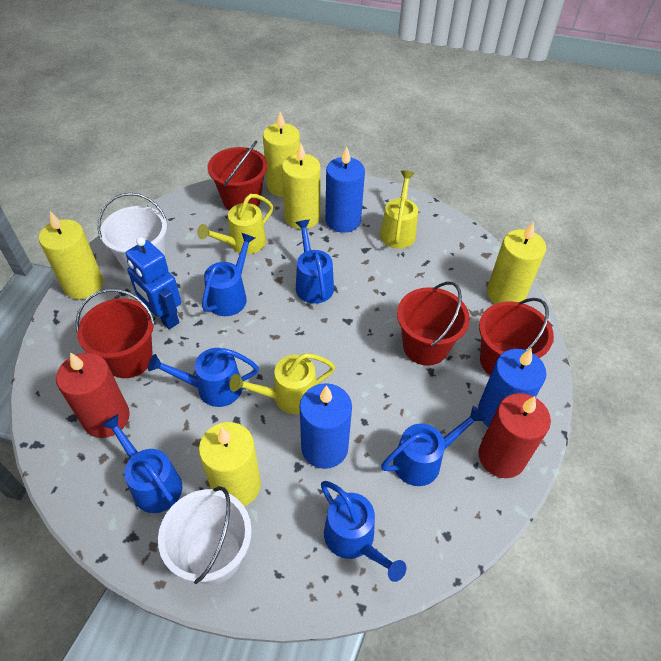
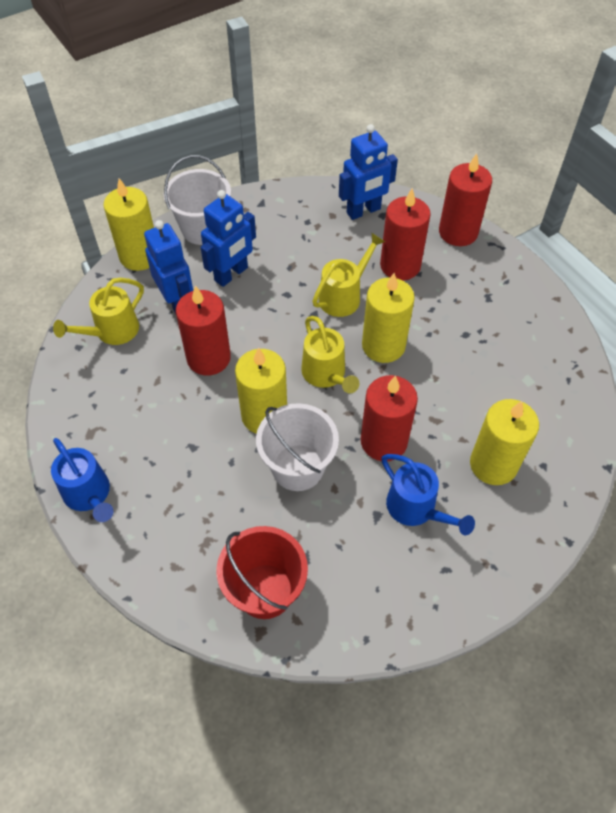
blue candle: 3 -> 0
blue robot: 1 -> 3
blue watering can: 6 -> 2
red bucket: 4 -> 1
red candle: 2 -> 4
yellow candle: 5 -> 4

